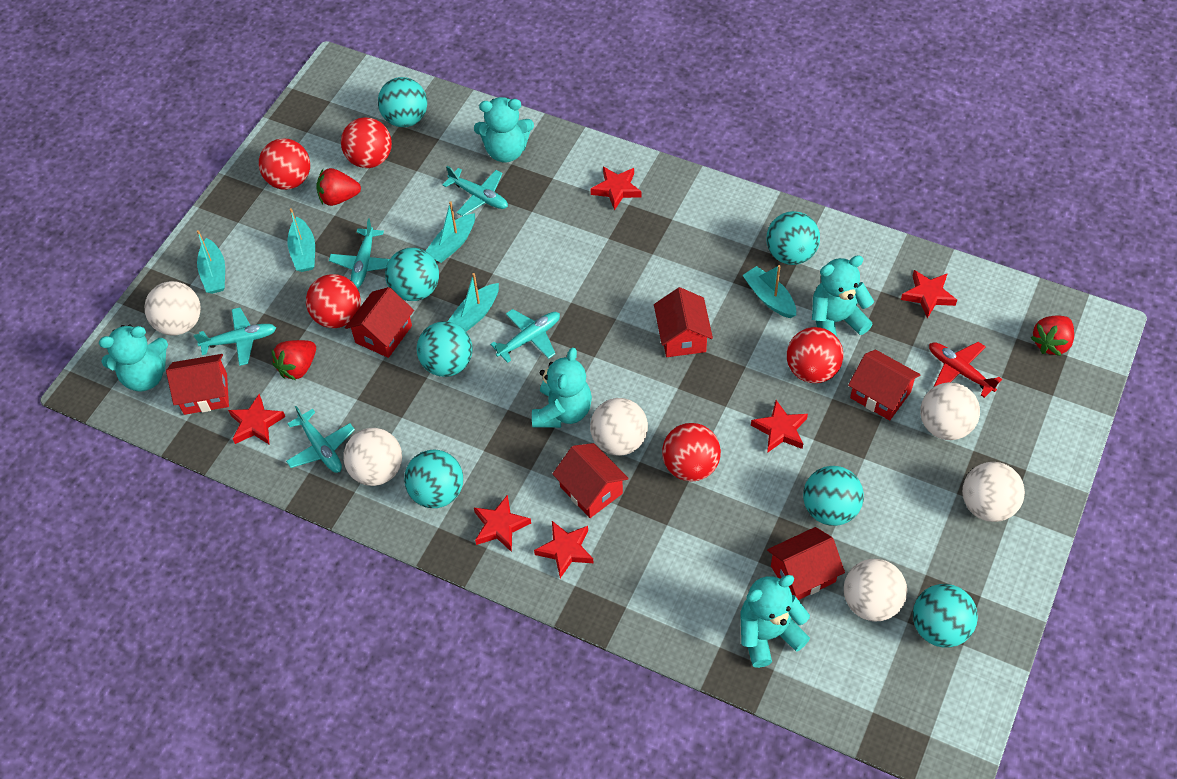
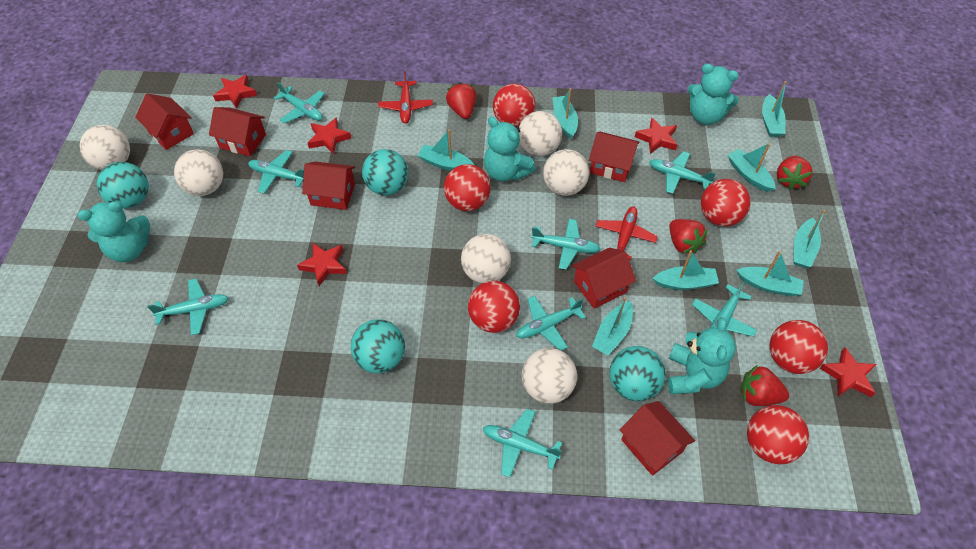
red ball: 5 -> 6
red plane: 1 -> 2
red star: 6 -> 5
red strawberry: 3 -> 4
turquoise ball: 7 -> 4
turquoise boat: 5 -> 8
turquoise plane: 5 -> 8
turquoise teddy bear: 5 -> 4

